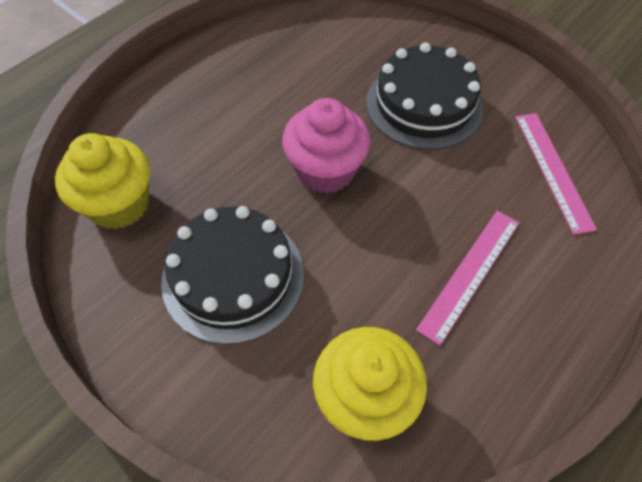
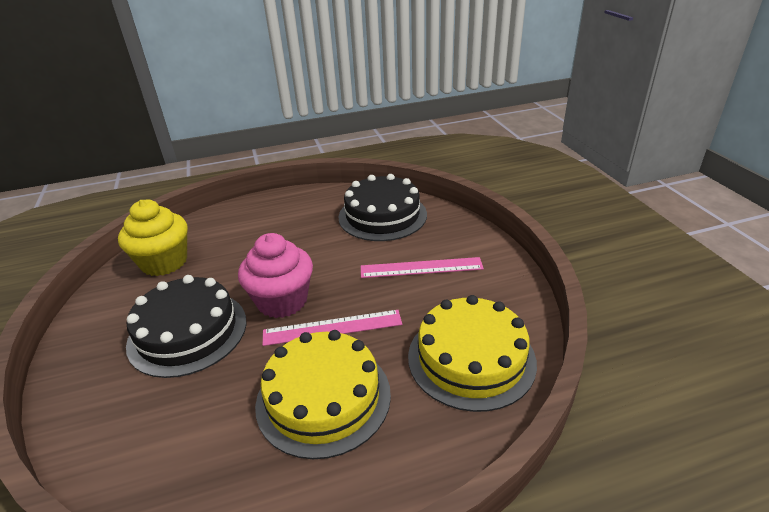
yellow cake: 0 -> 2
yellow cupcake: 2 -> 1

